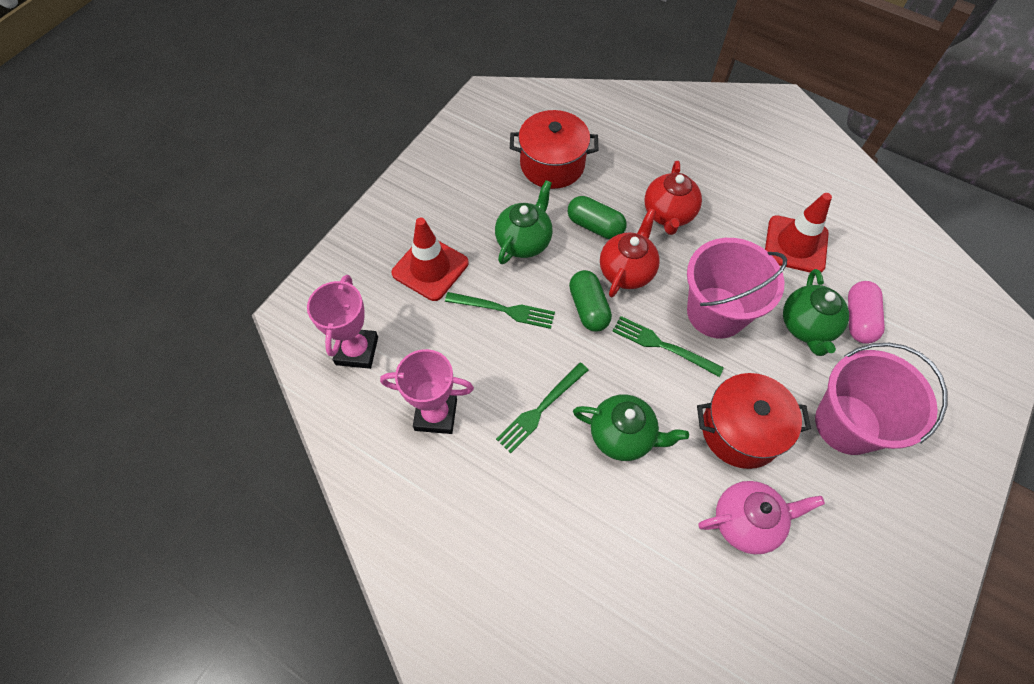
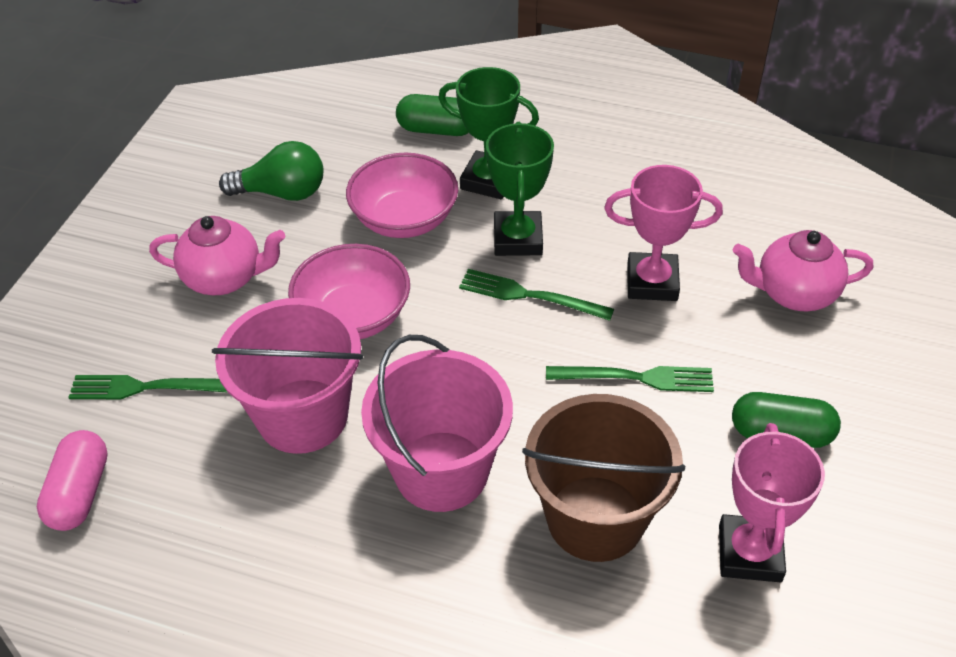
brown bucket: 0 -> 1
green light bulb: 0 -> 1
green teapot: 3 -> 0
green trophy: 0 -> 2
pink bowl: 0 -> 2
pink teapot: 1 -> 2
red pot: 2 -> 0
red teapot: 2 -> 0
red traffic cone: 2 -> 0

